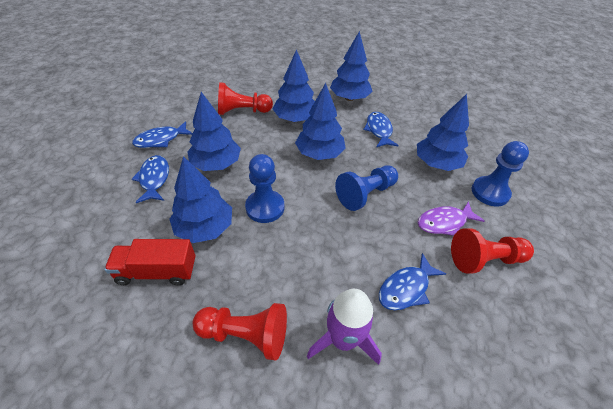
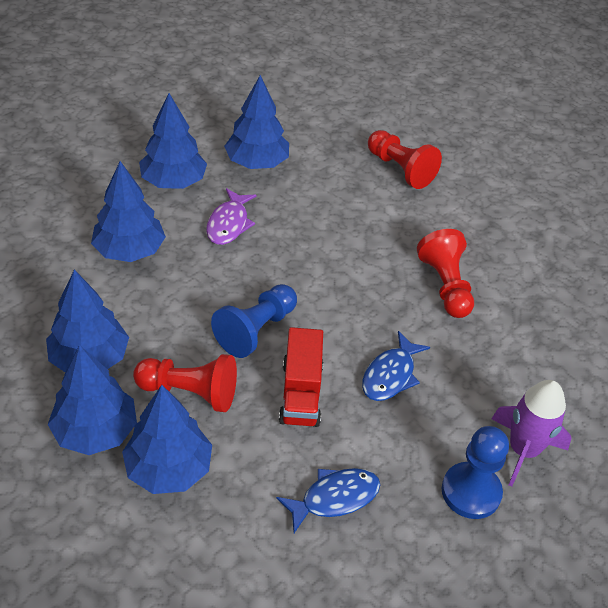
blue fish: 4 -> 2
blue pawn: 3 -> 2

